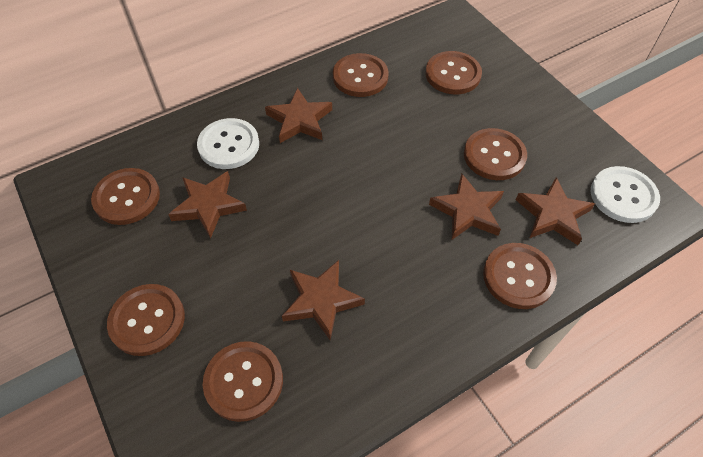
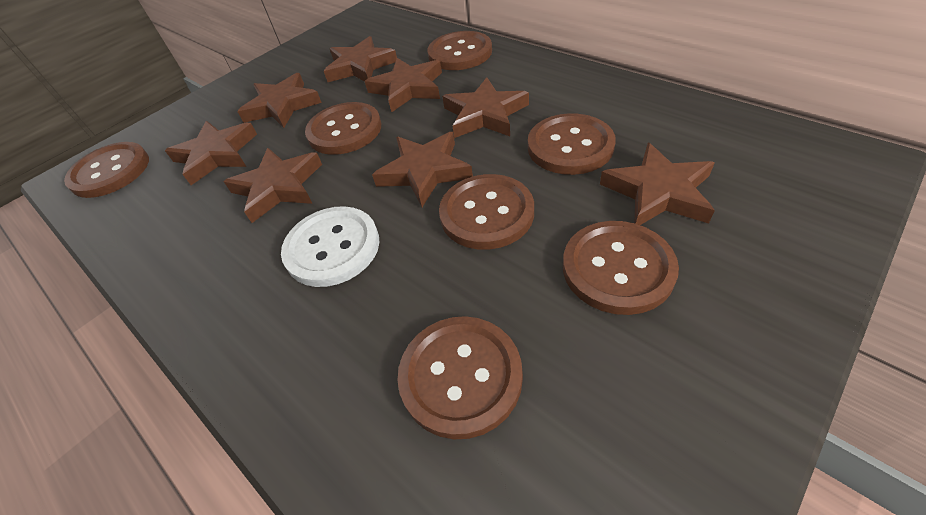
brown star: 5 -> 8
white button: 2 -> 1

